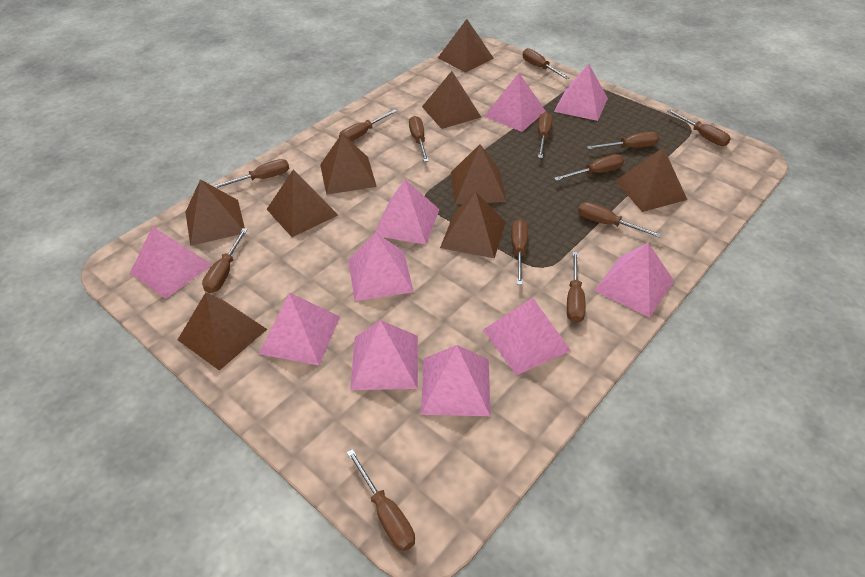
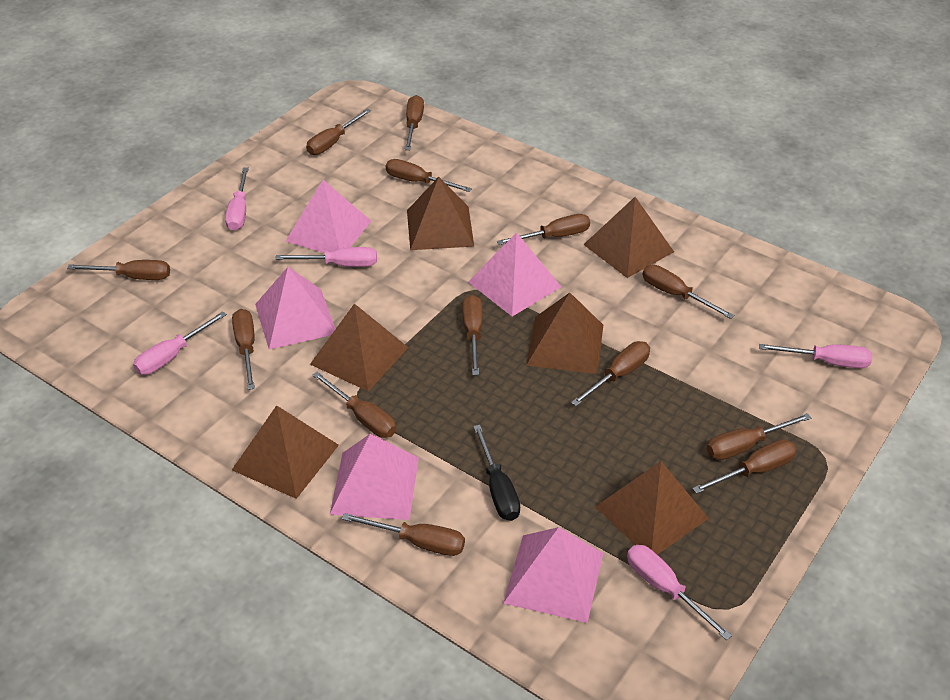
black screwdriver: 0 -> 1
brown pyramid: 9 -> 6
pink pyramid: 10 -> 5
pink screwdriver: 0 -> 5

